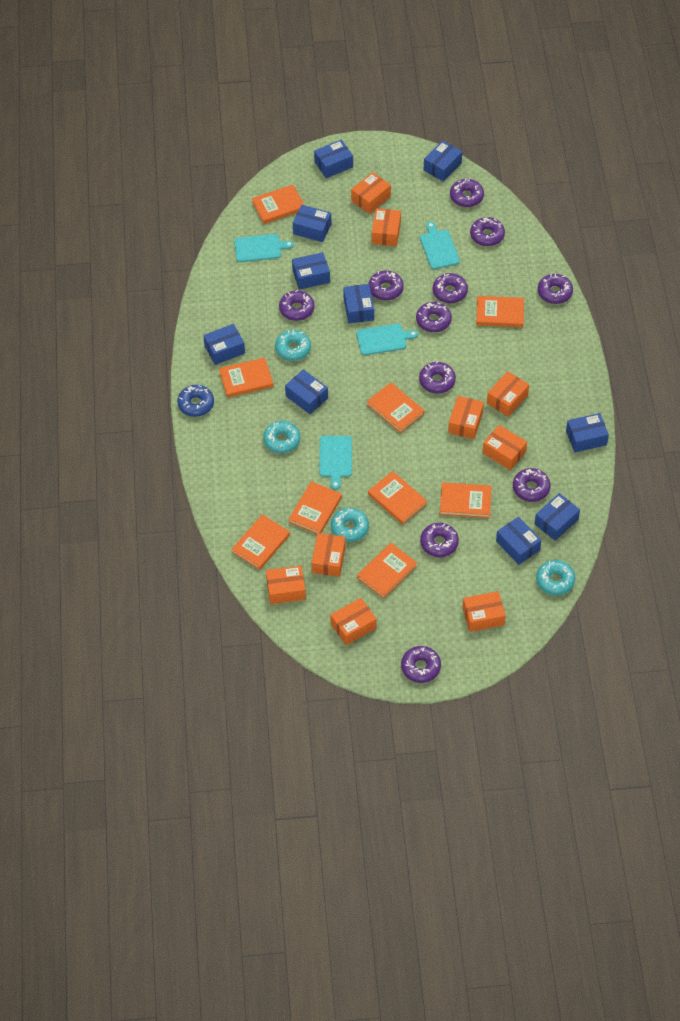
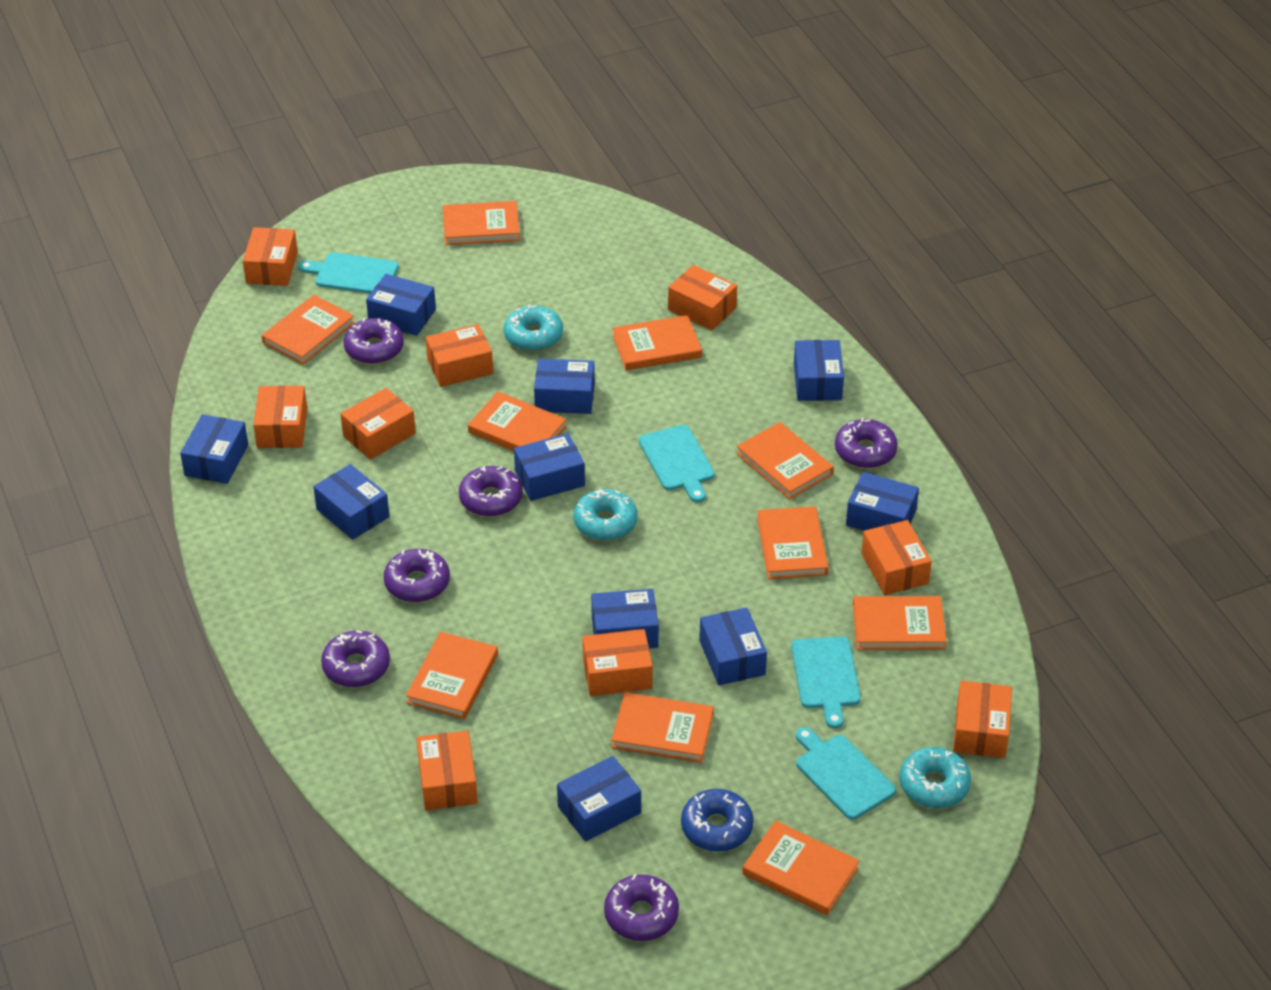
orange book: 9 -> 10
purple donut: 11 -> 6
turquoise donut: 4 -> 3

